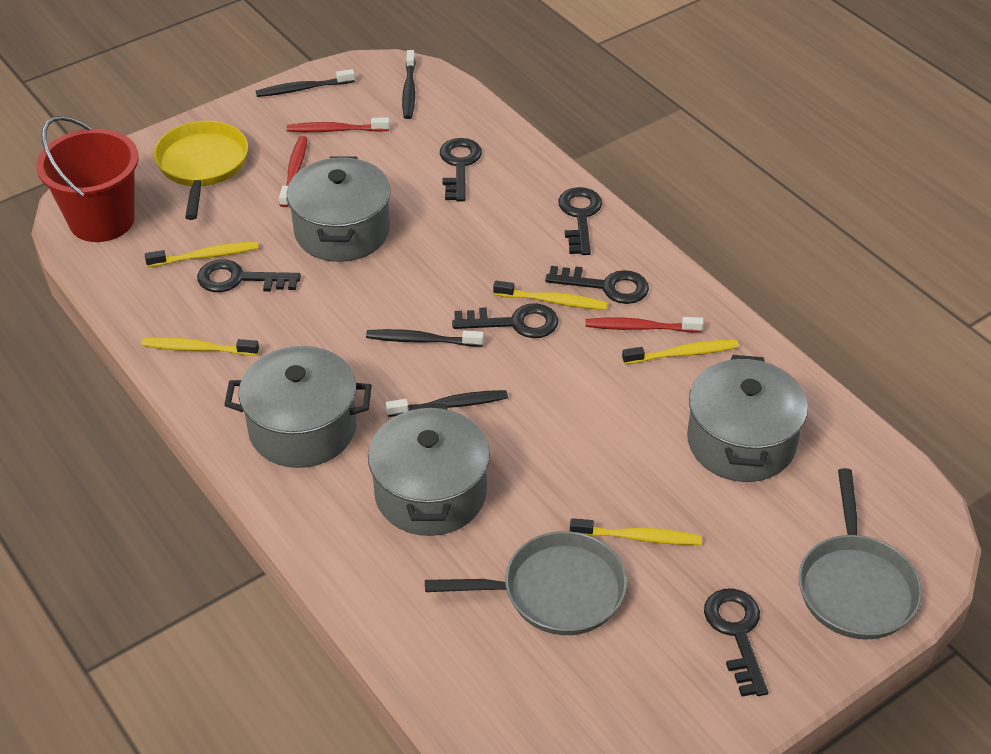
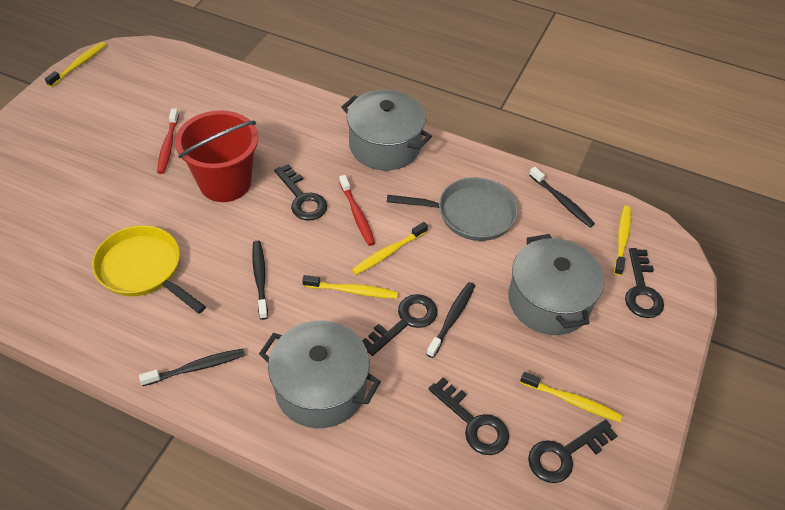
black key: 6 -> 5
grey pan: 2 -> 1
grey pot: 4 -> 3
red toothbrush: 3 -> 2

